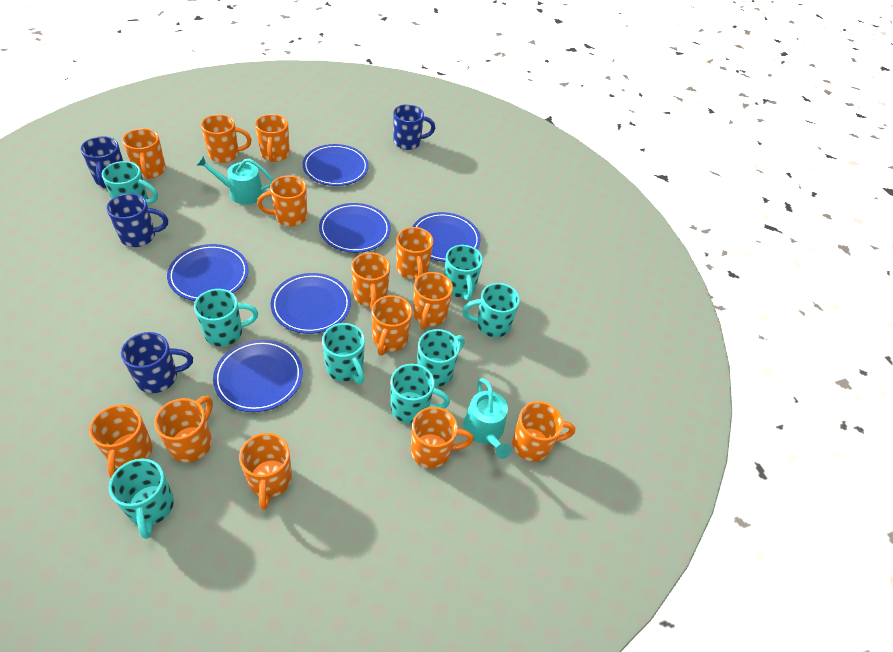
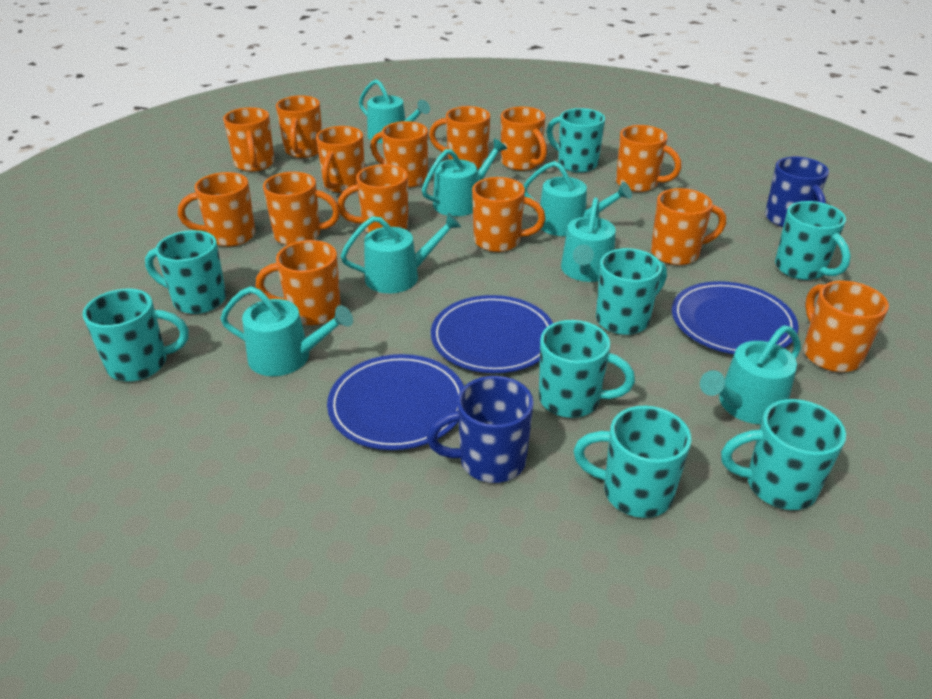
blue mug: 4 -> 2
blue plate: 6 -> 3
orange mug: 13 -> 14
turquoise watering can: 2 -> 7

